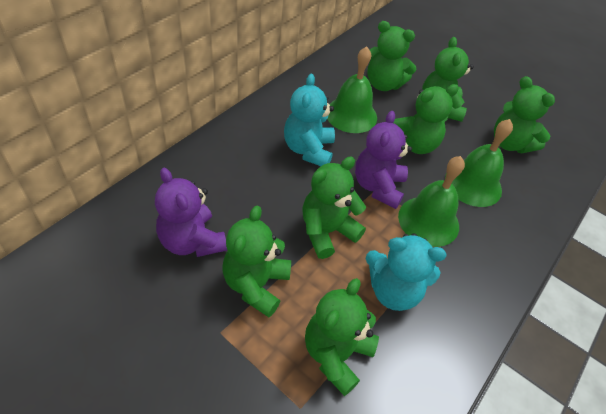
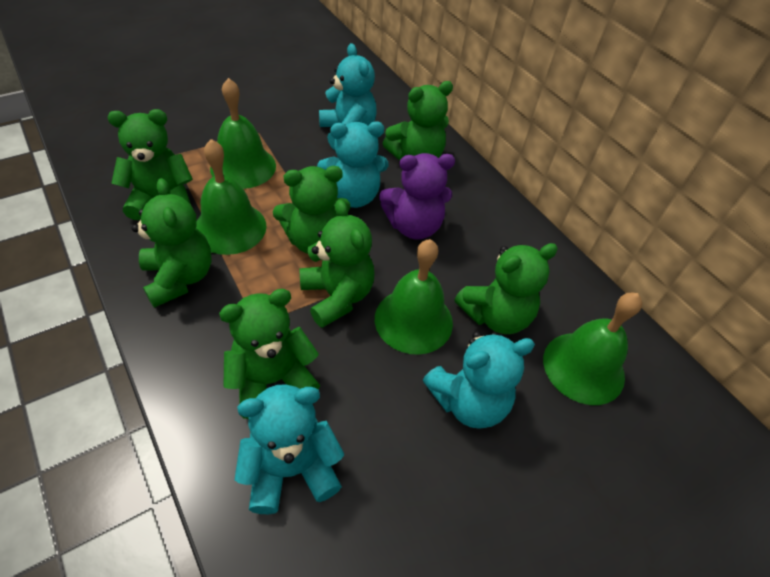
green bell: 3 -> 4
purple teddy bear: 2 -> 1
turquoise teddy bear: 2 -> 4

